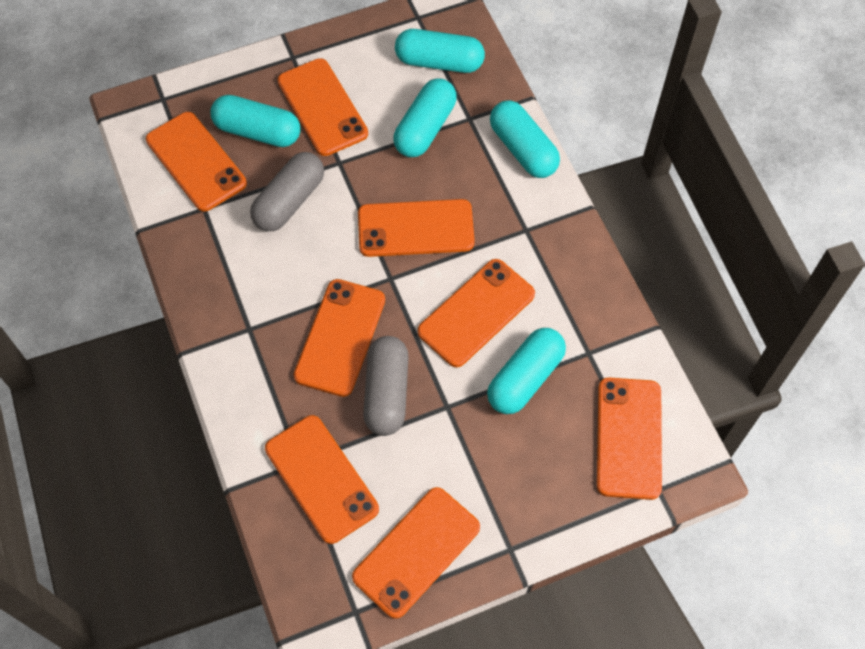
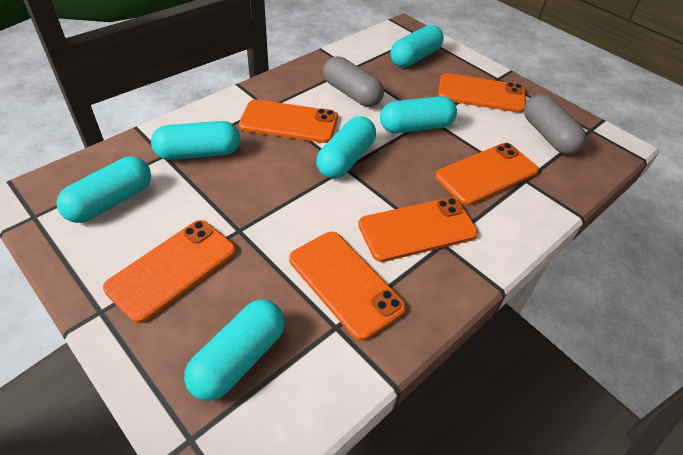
orange phone: 8 -> 6
turquoise capsule: 5 -> 6

